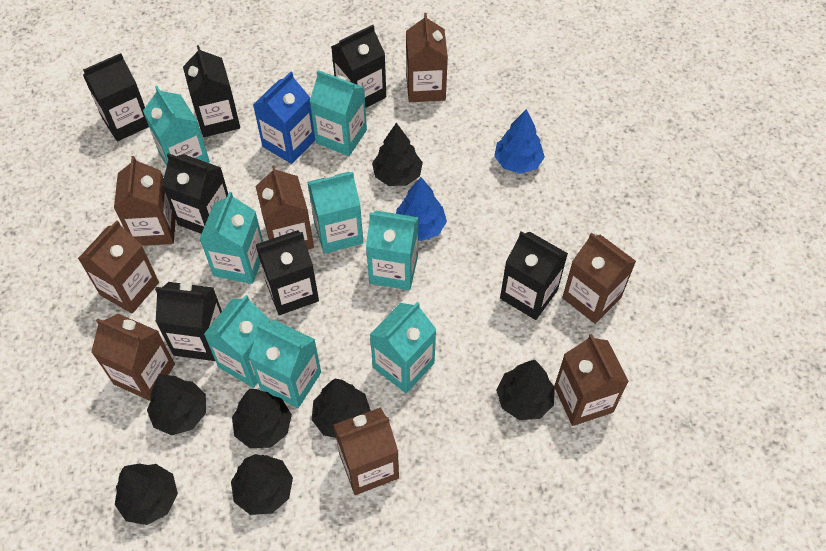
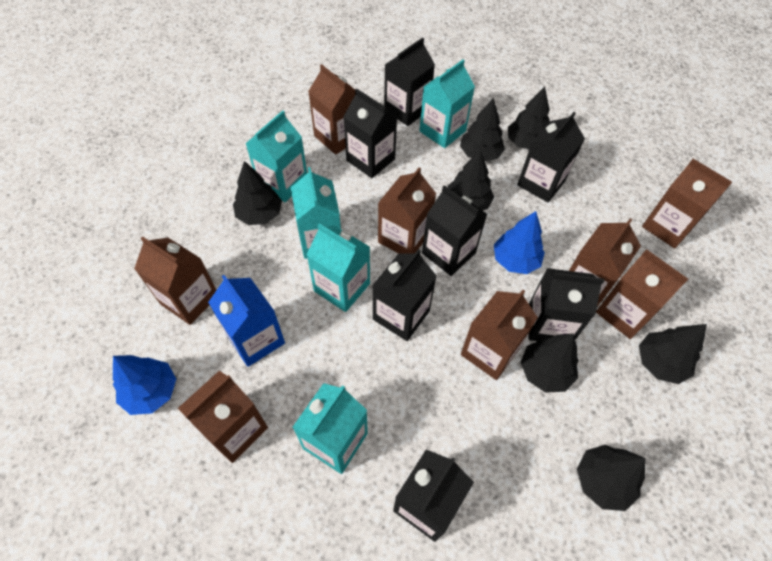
turquoise carton: 8 -> 5

